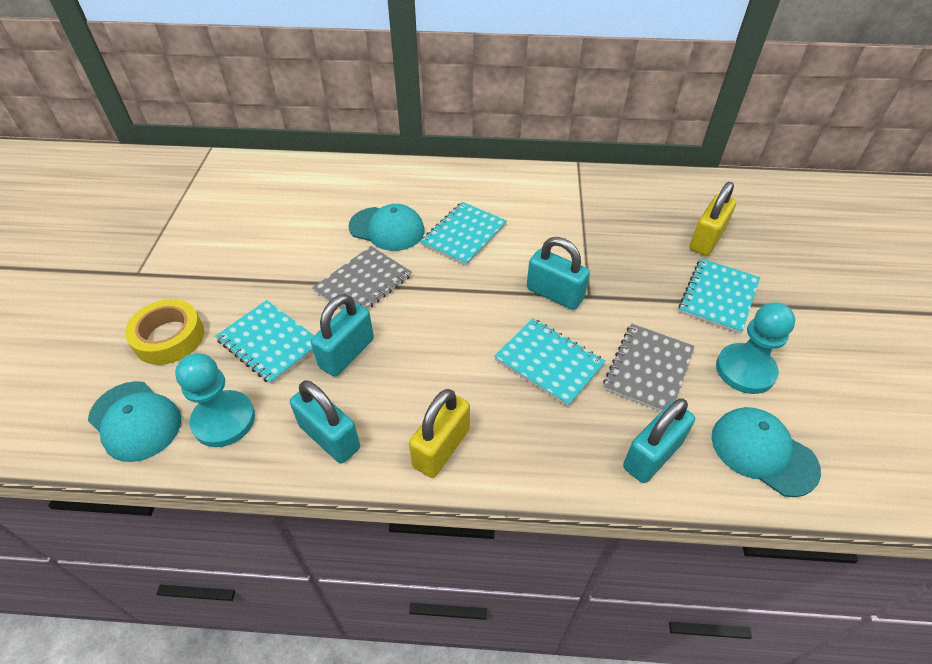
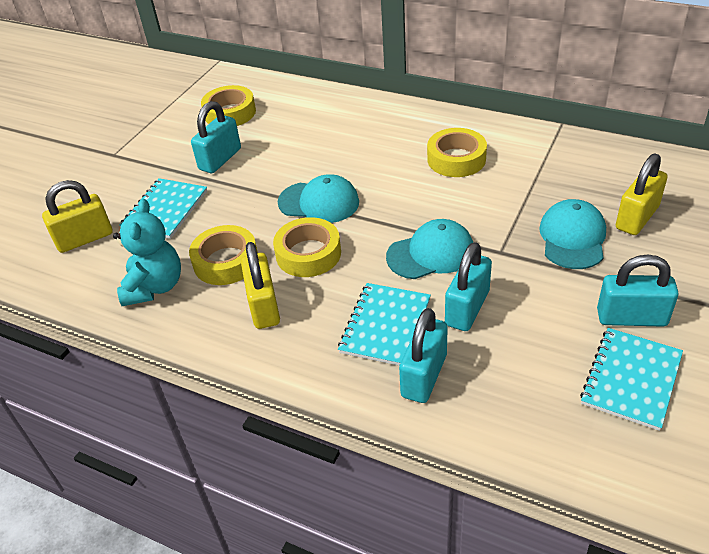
grey notebook: 2 -> 0
turquoise notebook: 4 -> 3
turquoise pawn: 2 -> 0
turquoise teddy bear: 0 -> 1
yellow padlock: 2 -> 3
yellow tape: 1 -> 4

